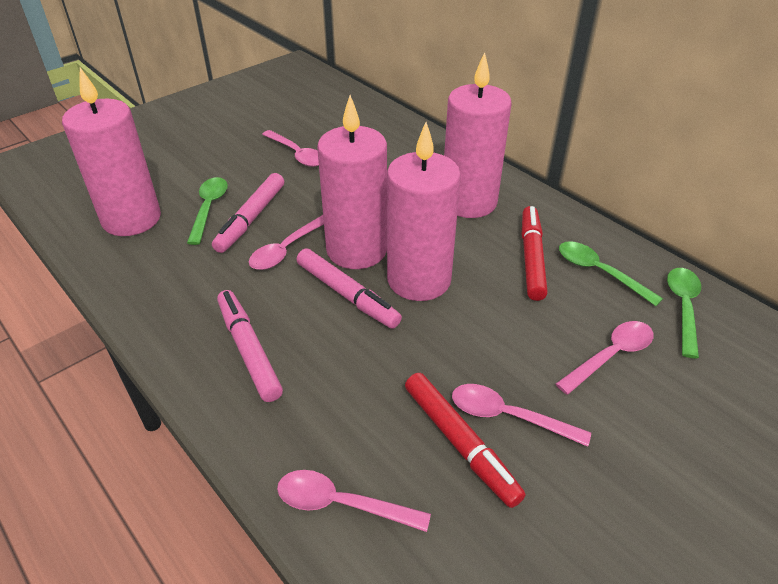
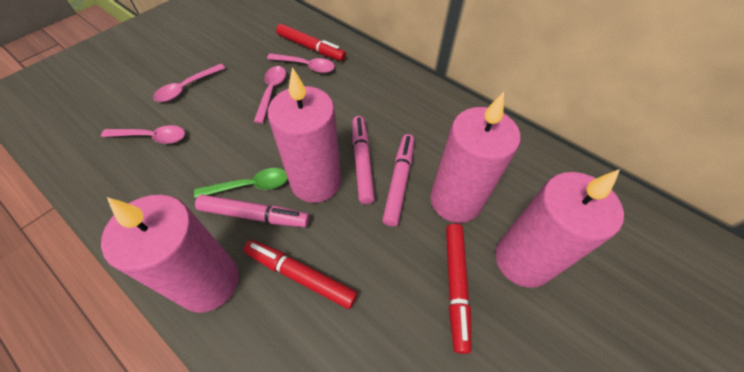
green spoon: 3 -> 1
pink spoon: 5 -> 4
red marker: 2 -> 3

